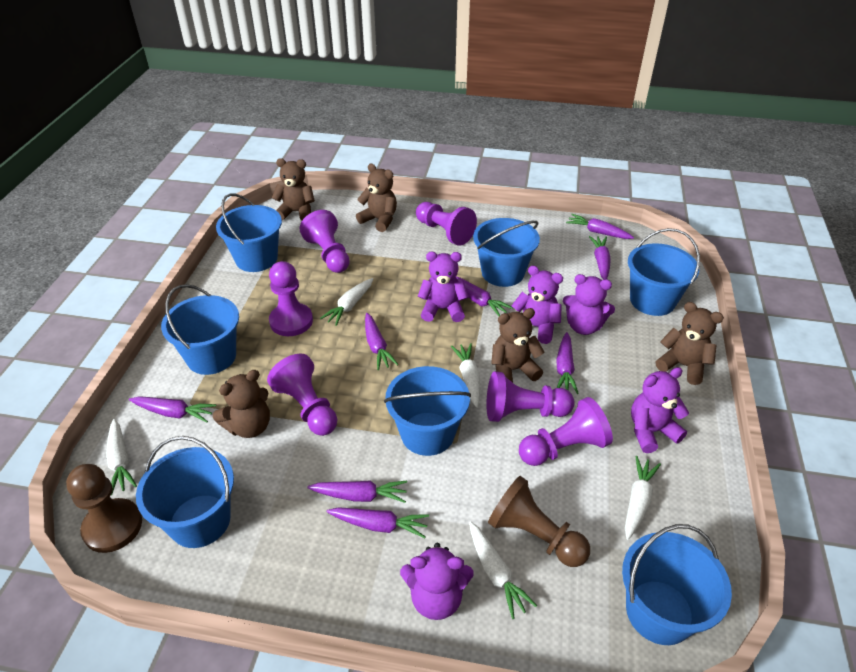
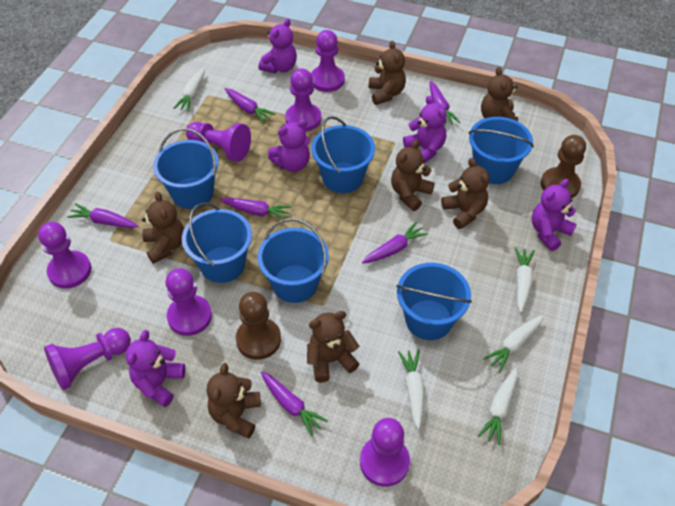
blue bucket: 7 -> 6
brown teddy bear: 5 -> 7
purple carrot: 8 -> 6
purple pawn: 6 -> 7

